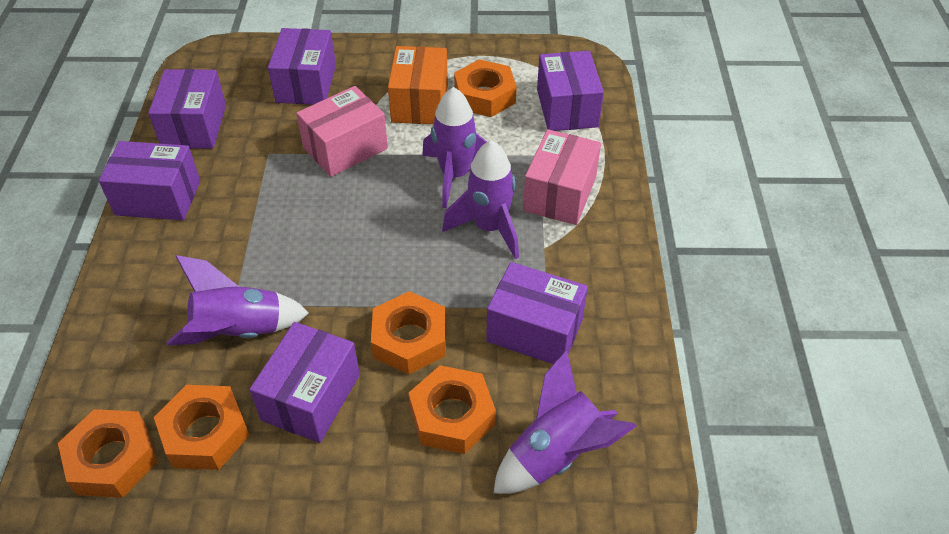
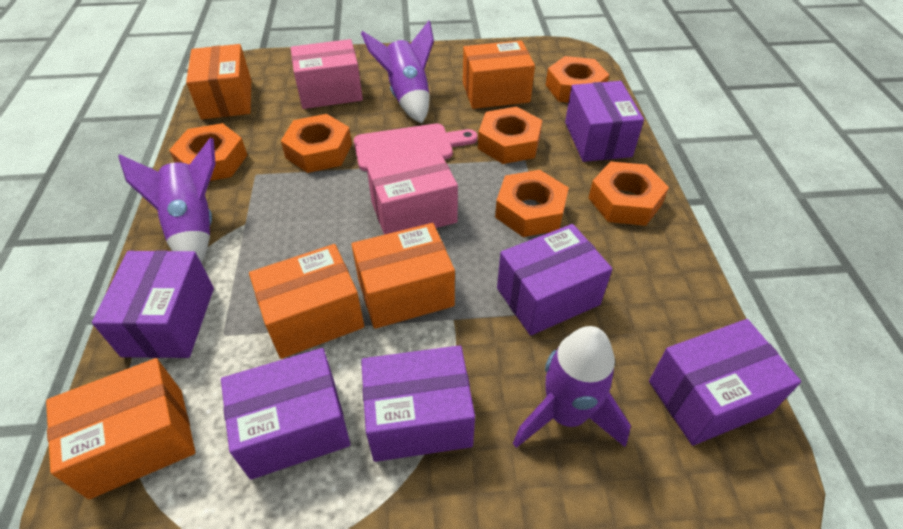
orange box: 1 -> 5
orange nut: 5 -> 6
pink cutting board: 0 -> 1
purple rocket: 4 -> 3

